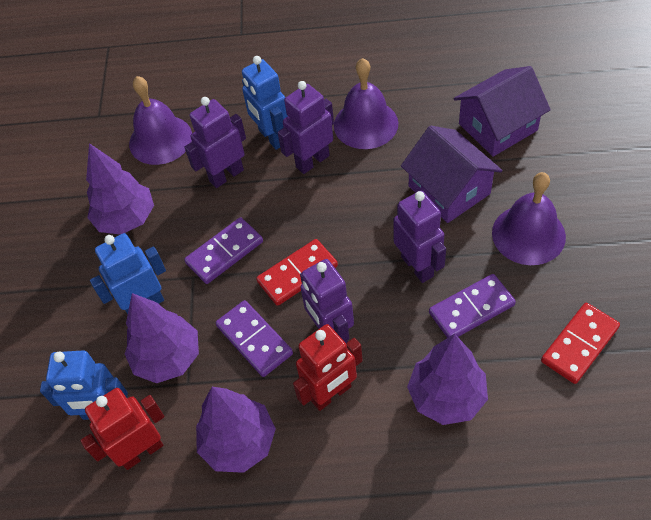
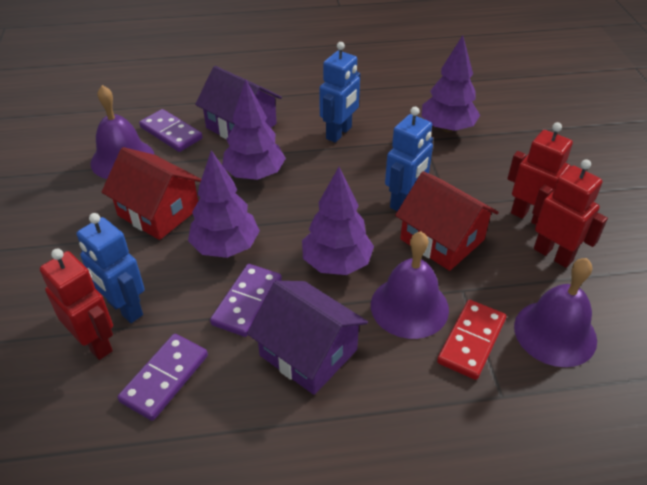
purple robot: 4 -> 0
red domino: 2 -> 1
red house: 0 -> 2
red robot: 2 -> 3

